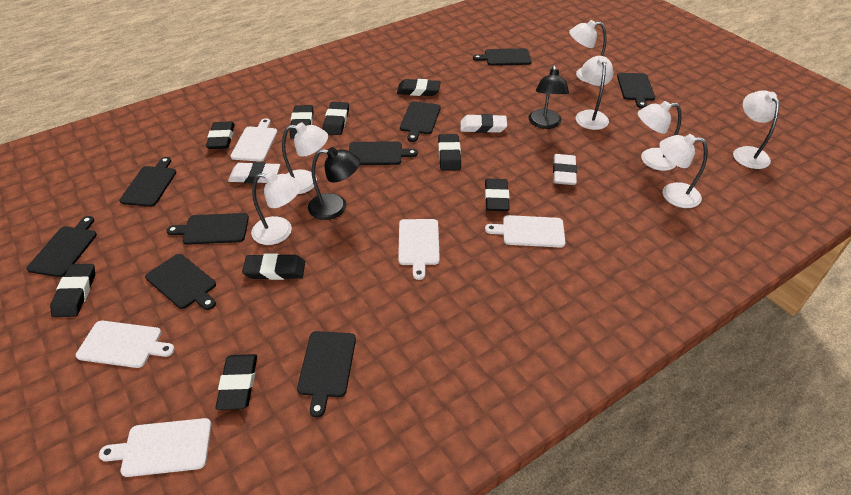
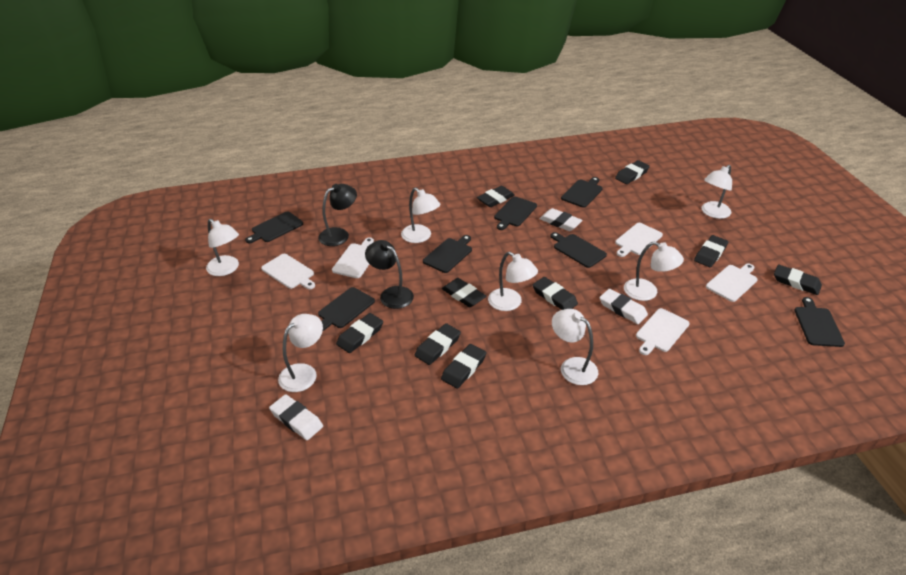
black cutting board: 9 -> 7

